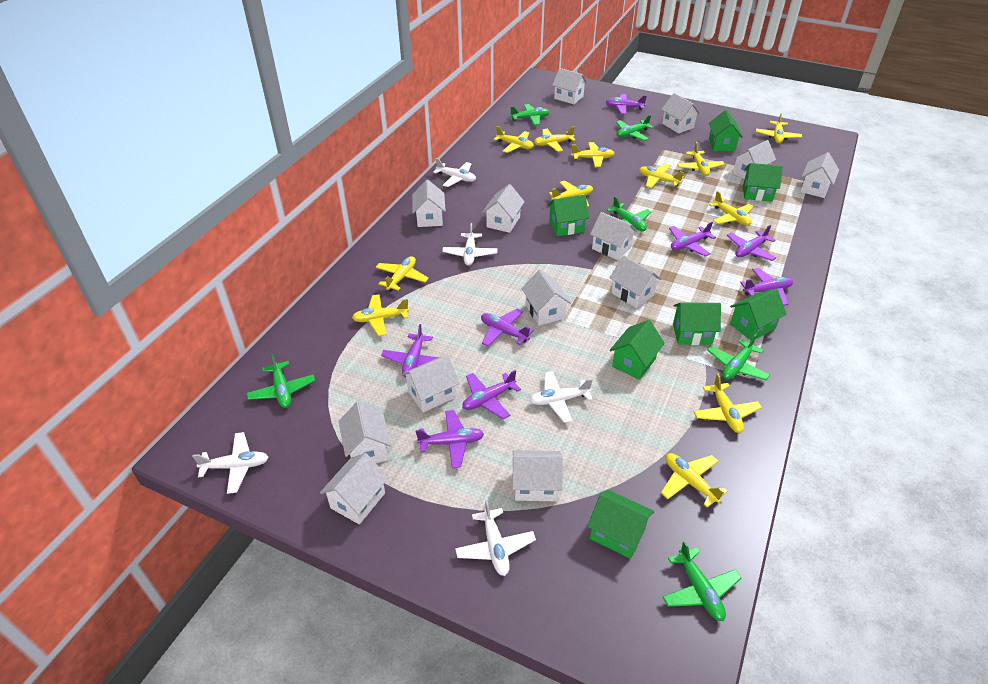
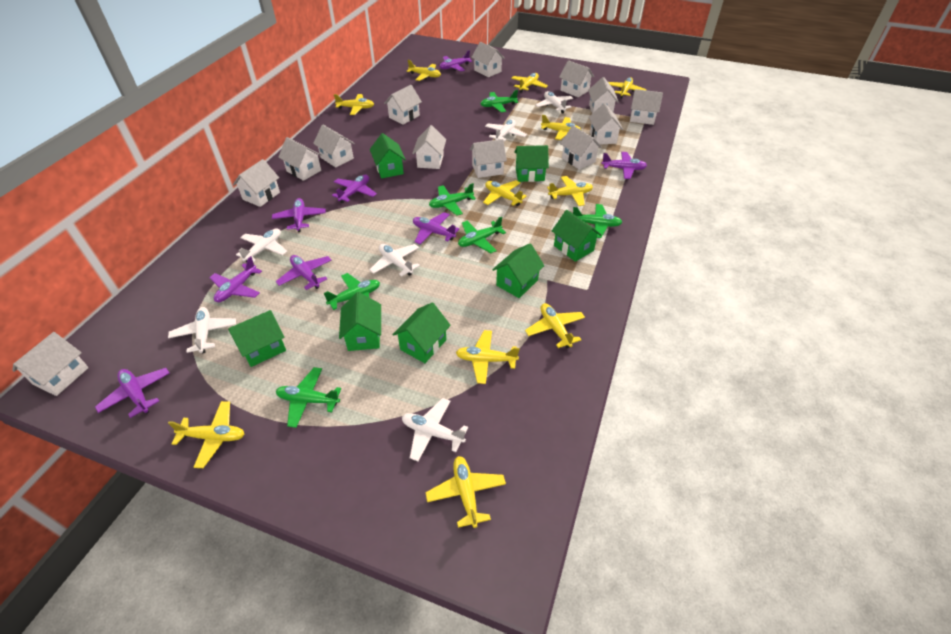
white plane: 5 -> 6
yellow plane: 12 -> 11

